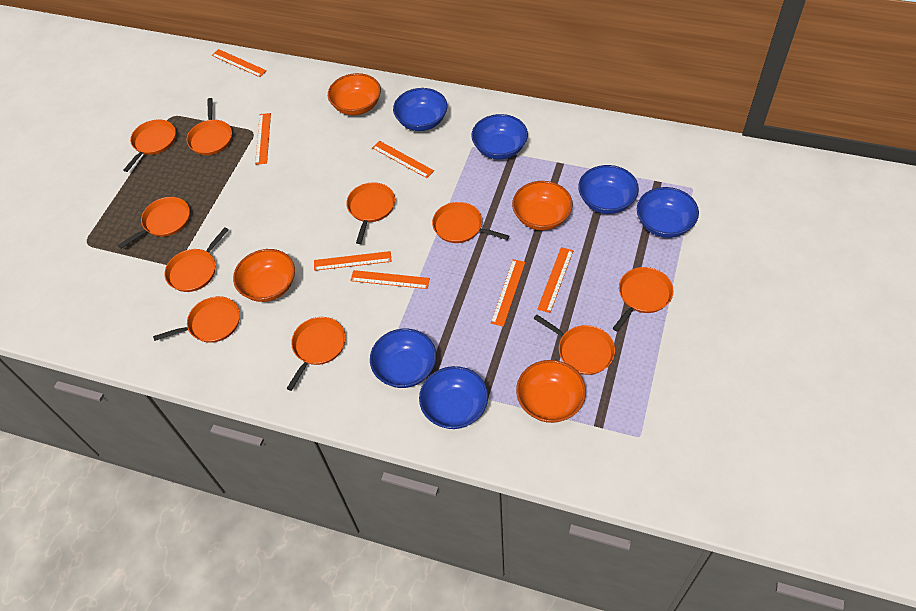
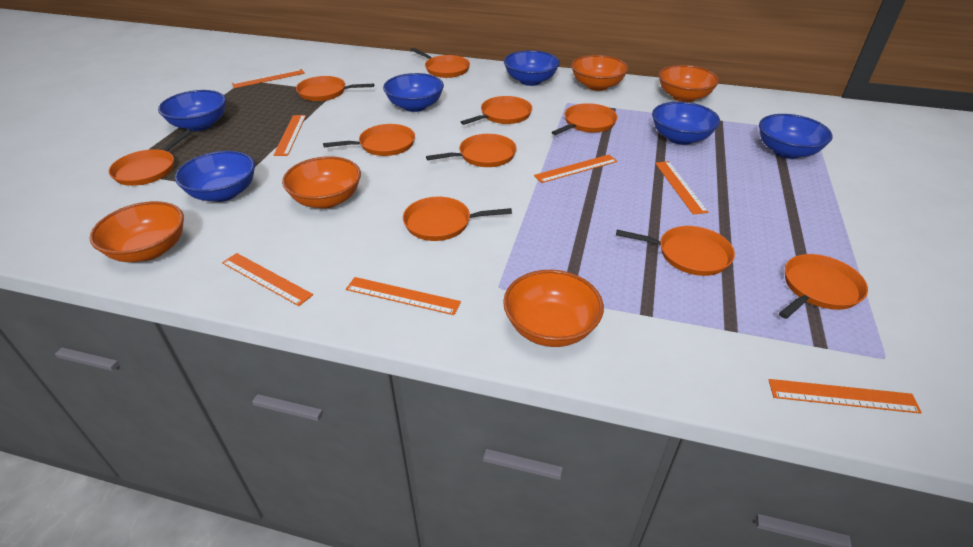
orange bowl: 4 -> 5

